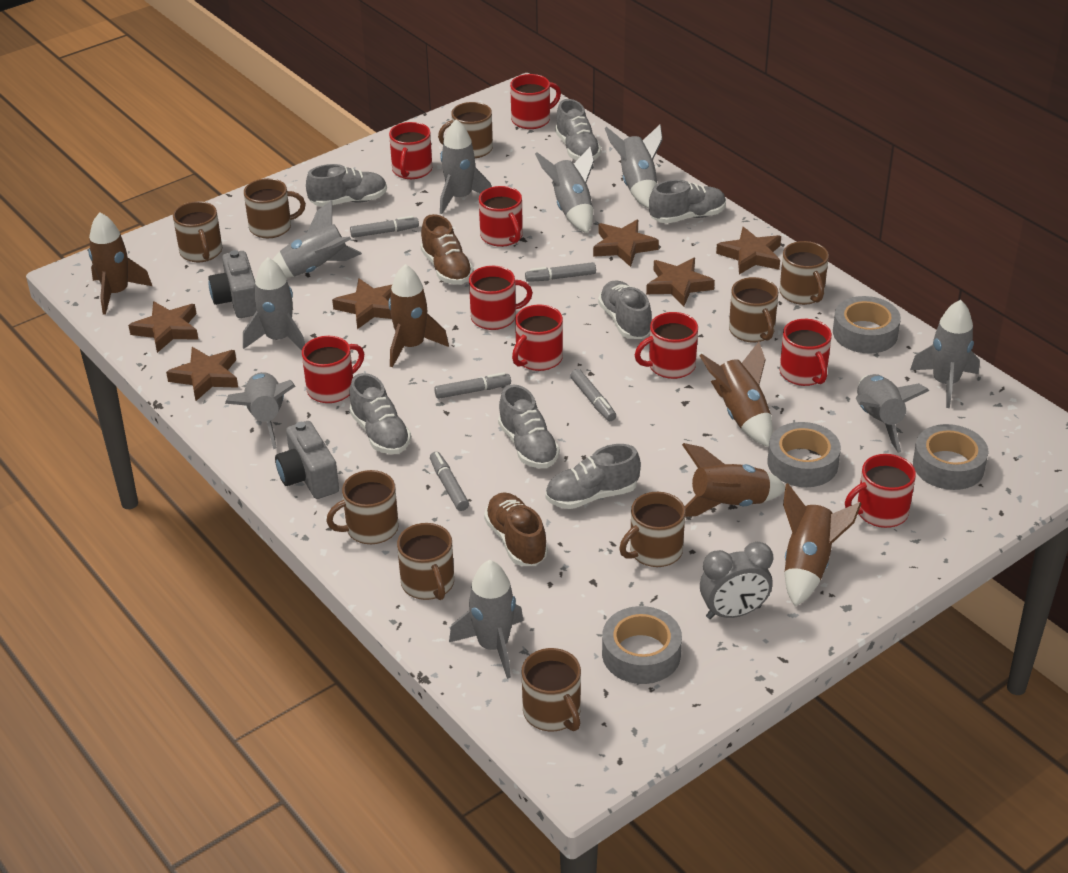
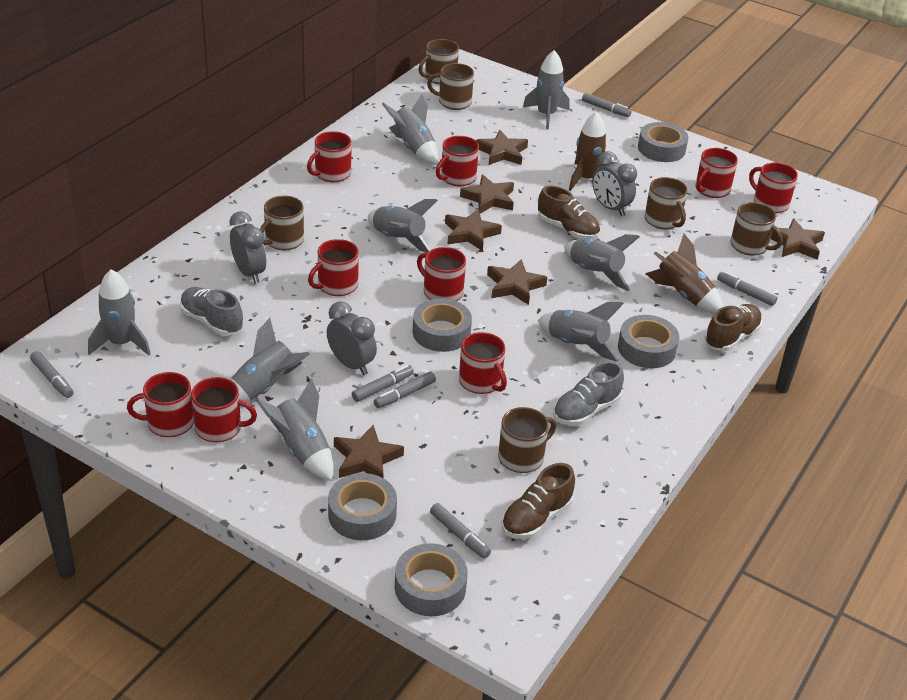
brown mug: 9 -> 6
brown rocket: 5 -> 2
brown shoe: 2 -> 3
grey camera: 2 -> 0
grey clock: 1 -> 3
grey marker: 5 -> 6
grey rocket: 9 -> 8
grey shoe: 7 -> 2
grey tape: 4 -> 5

